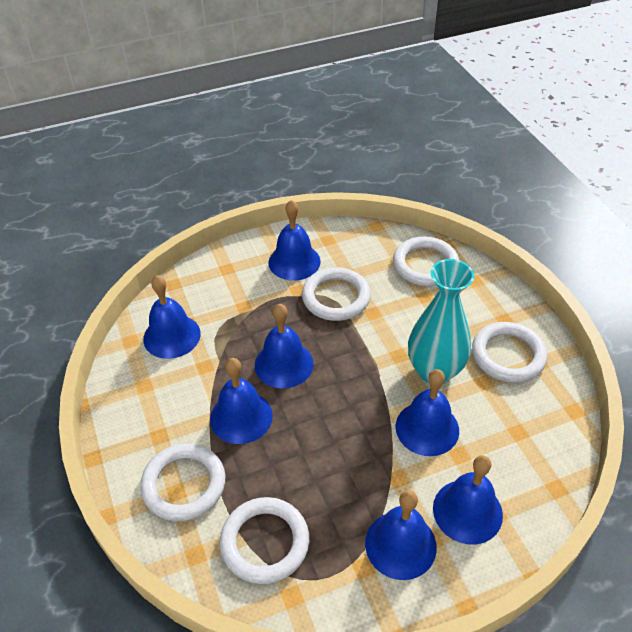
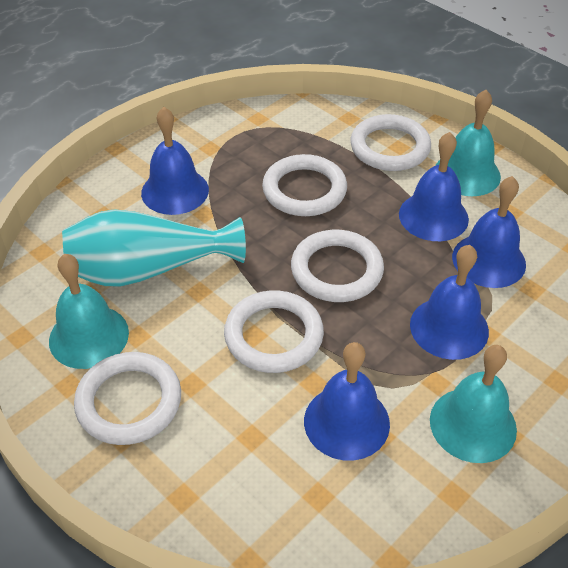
blue bell: 7 -> 5
turquoise bell: 0 -> 3

